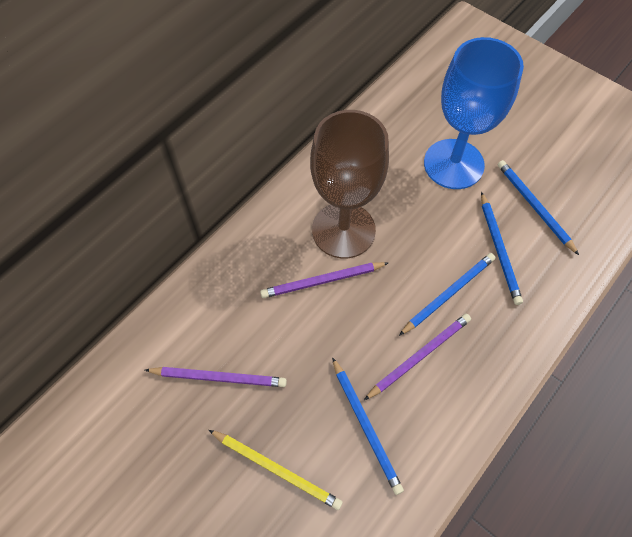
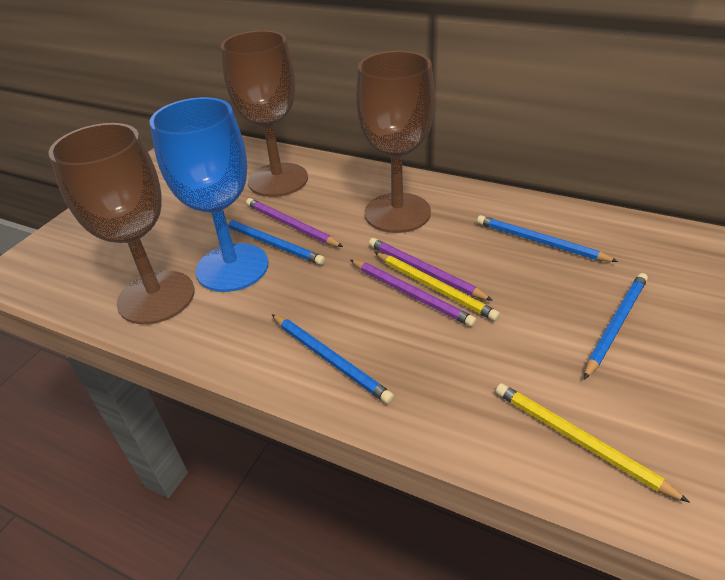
brown goblet: 1 -> 3
yellow pencil: 1 -> 2

